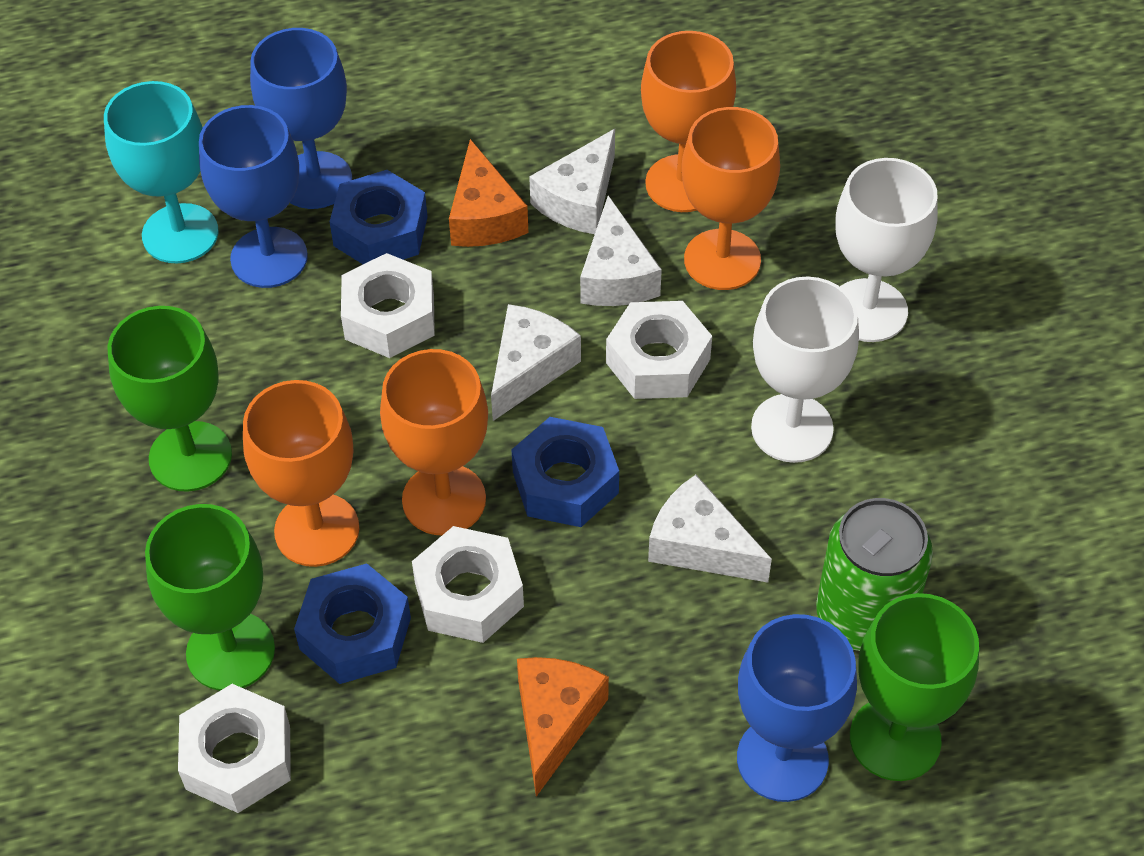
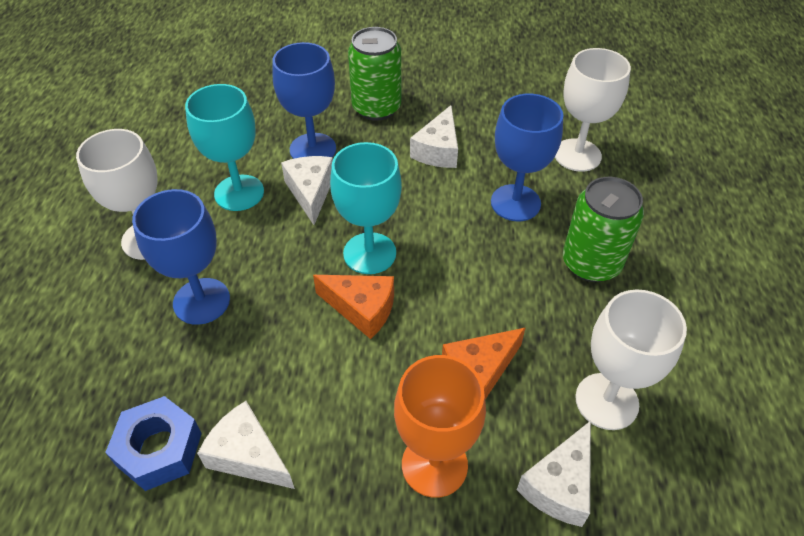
blue nut: 3 -> 1
green can: 1 -> 2
green goblet: 3 -> 0
orange goblet: 4 -> 1
turquoise goblet: 1 -> 2
white goblet: 2 -> 3
white nut: 4 -> 0

